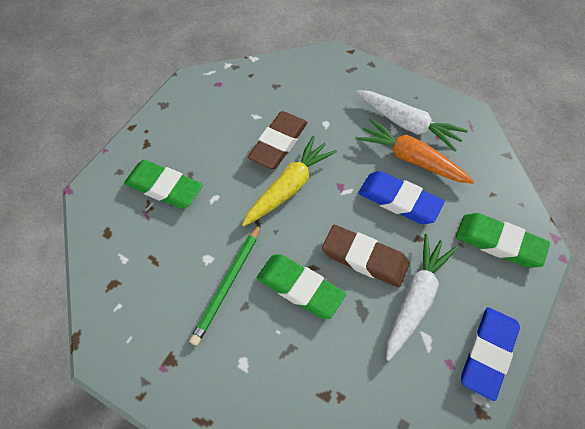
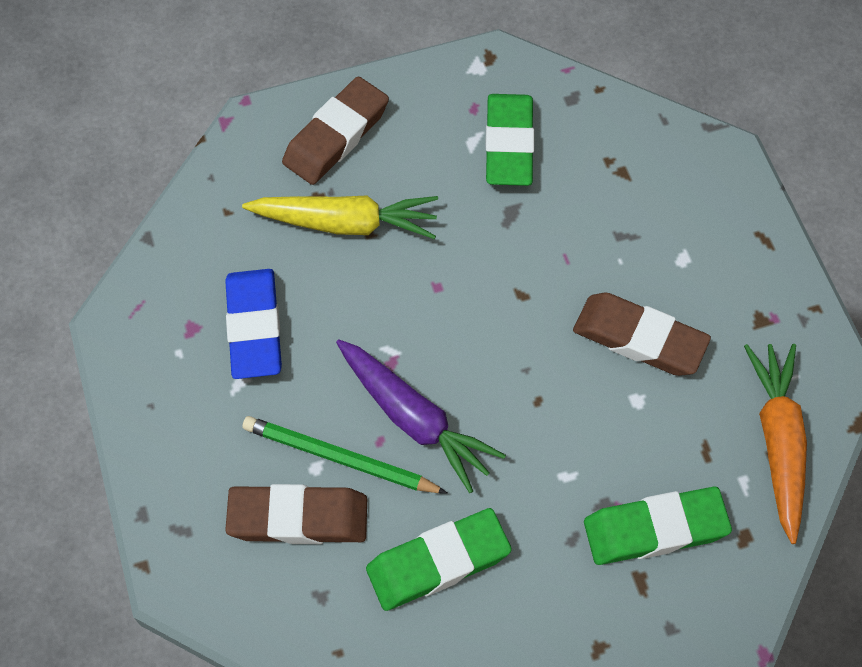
blue eraser: 2 -> 1
brown eraser: 2 -> 3
purple carrot: 0 -> 1
white carrot: 2 -> 0

